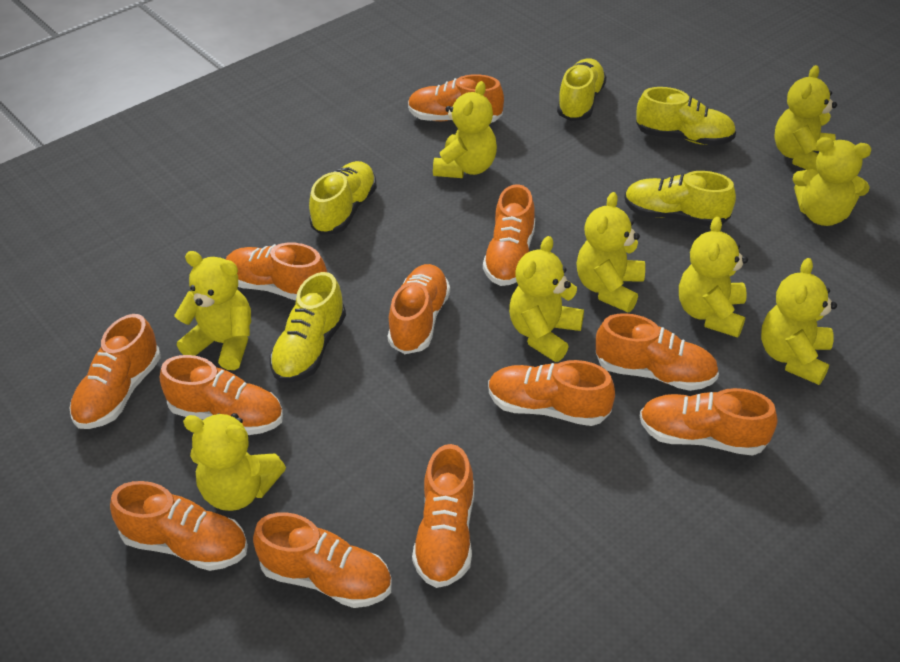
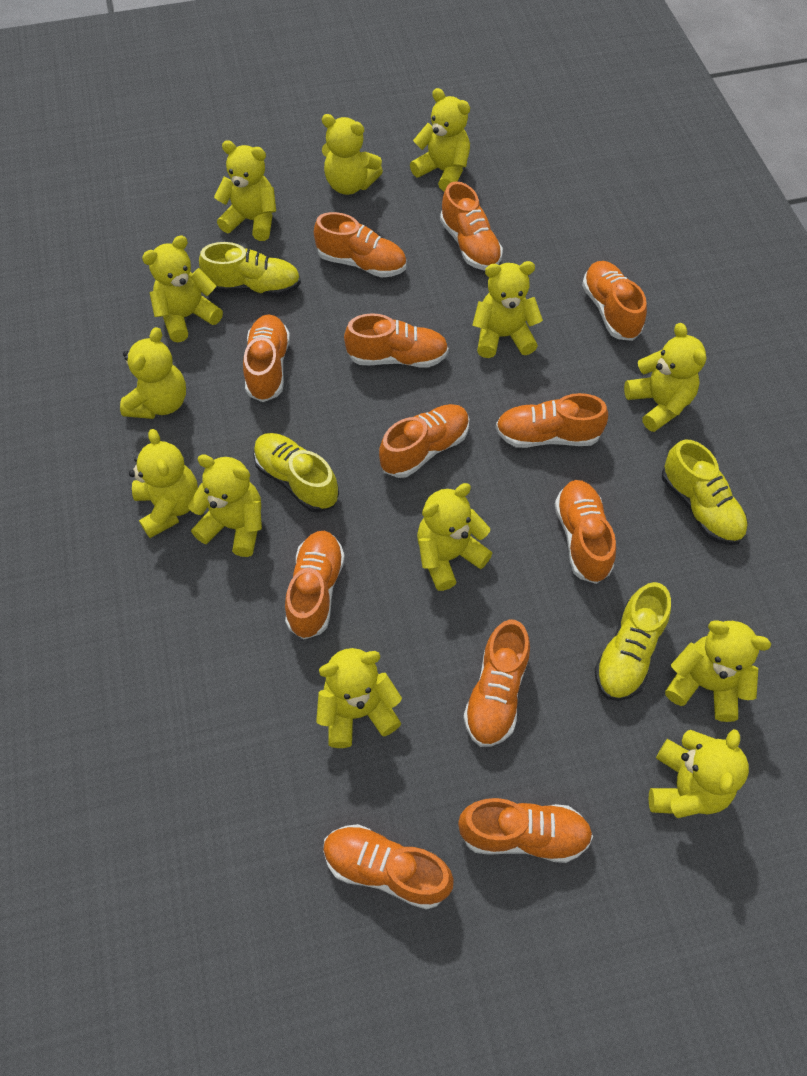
yellow shoe: 5 -> 4
yellow teddy bear: 9 -> 13

